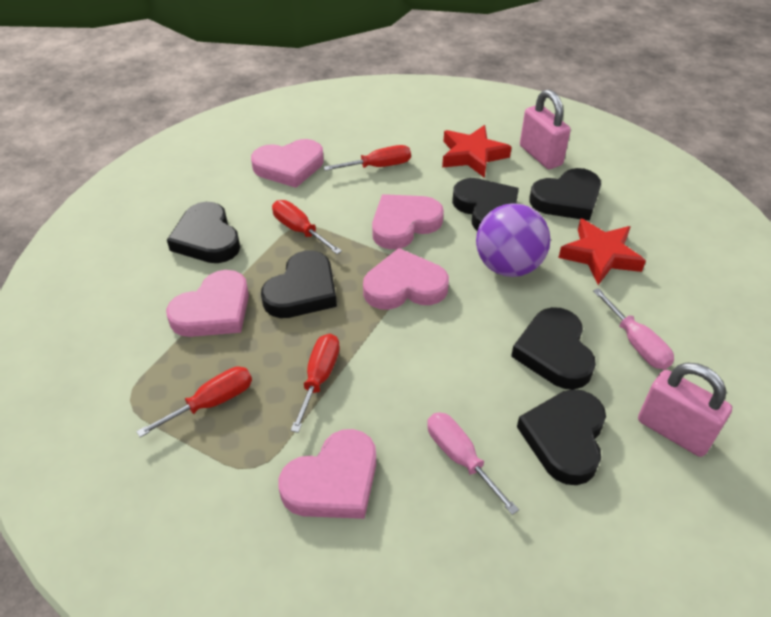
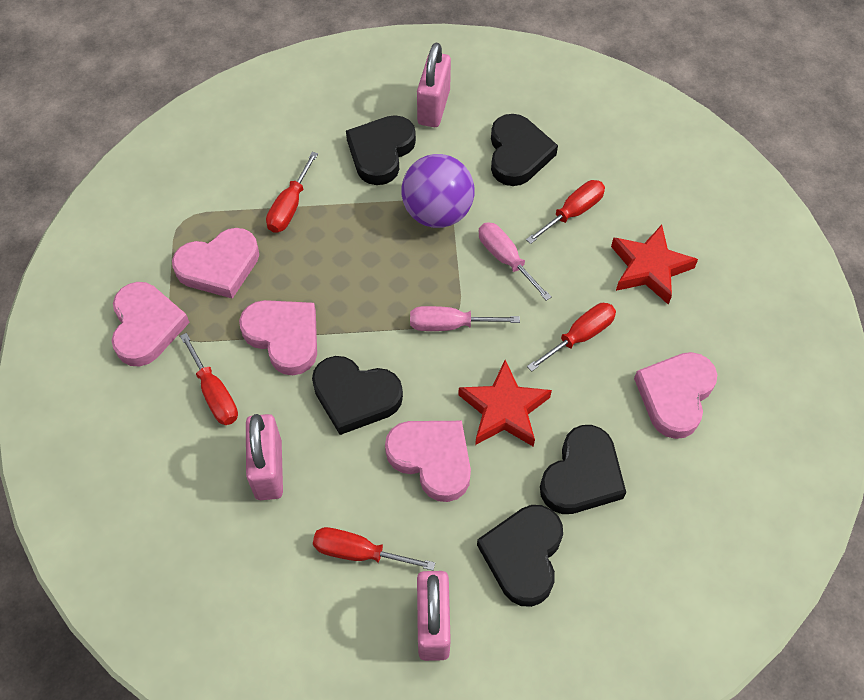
black heart: 6 -> 5
pink padlock: 2 -> 3
red screwdriver: 4 -> 5

